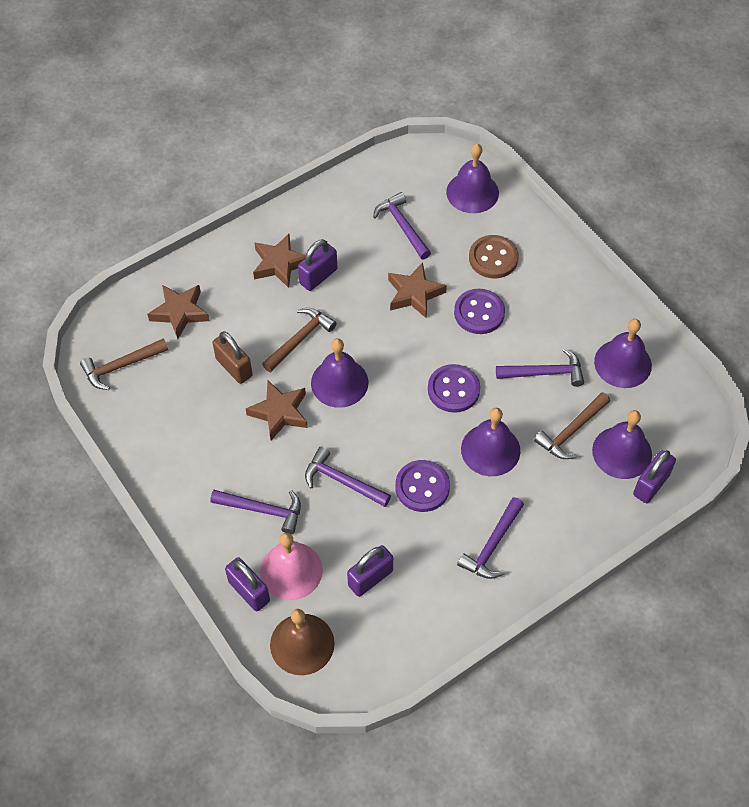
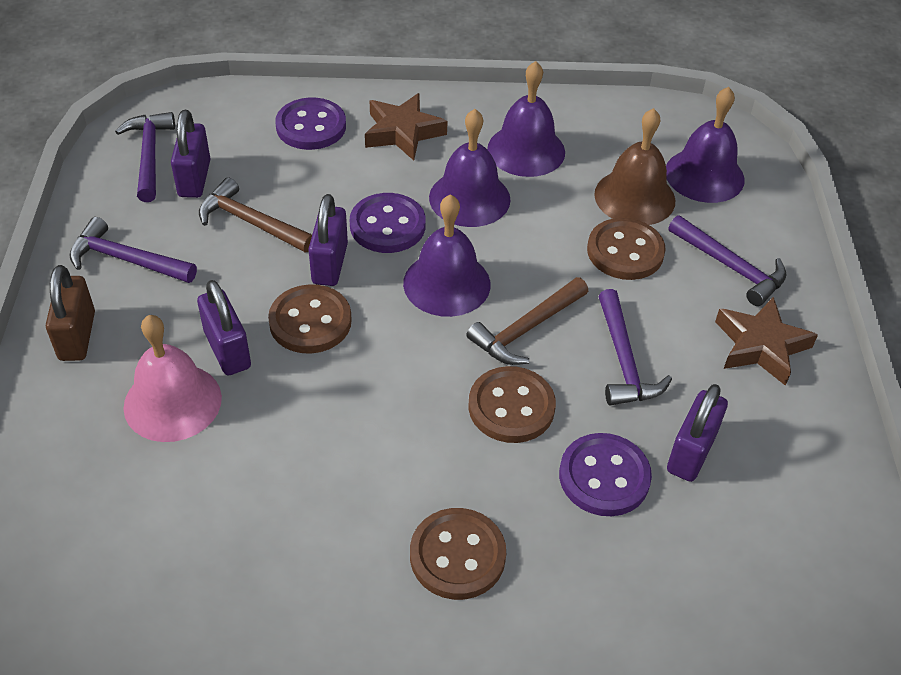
brown button: 1 -> 4
brown hammer: 3 -> 2
brown star: 4 -> 2
purple bell: 5 -> 4
purple hammer: 5 -> 4

